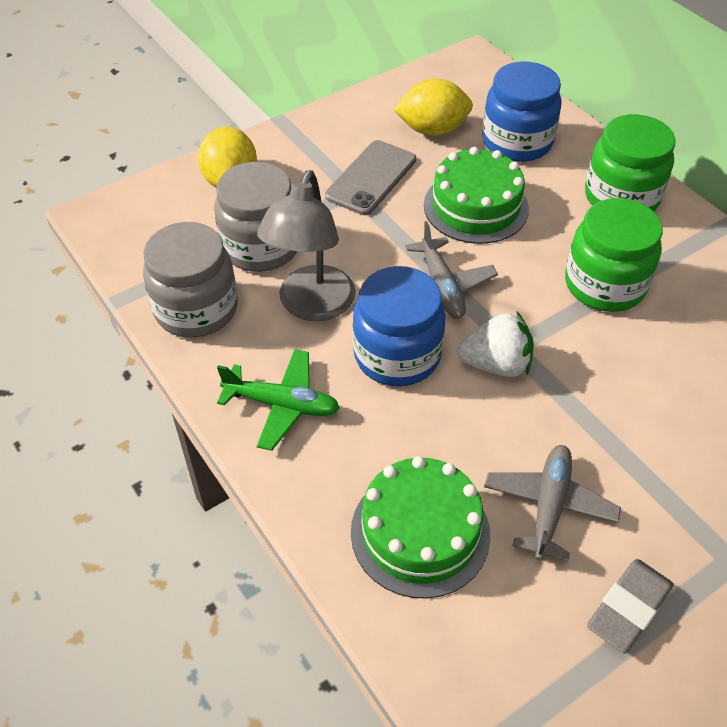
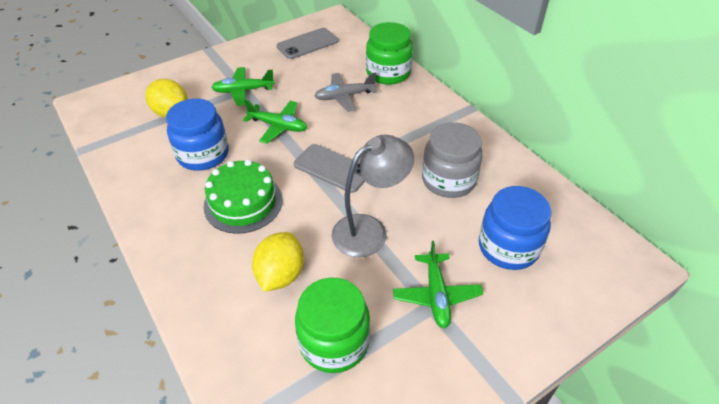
green cake: 2 -> 1
green plane: 1 -> 3
grey eraser: 1 -> 0
grey jar: 2 -> 1
grey phone: 1 -> 2
grey plane: 2 -> 1
white strawberry: 1 -> 0

